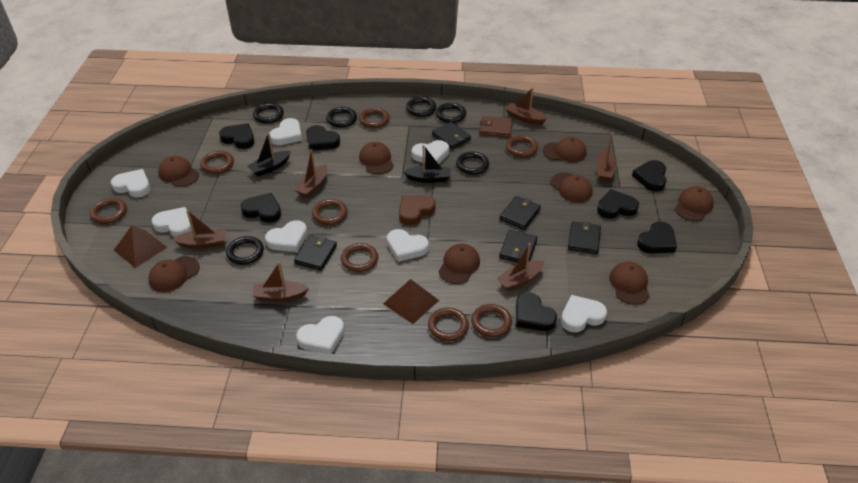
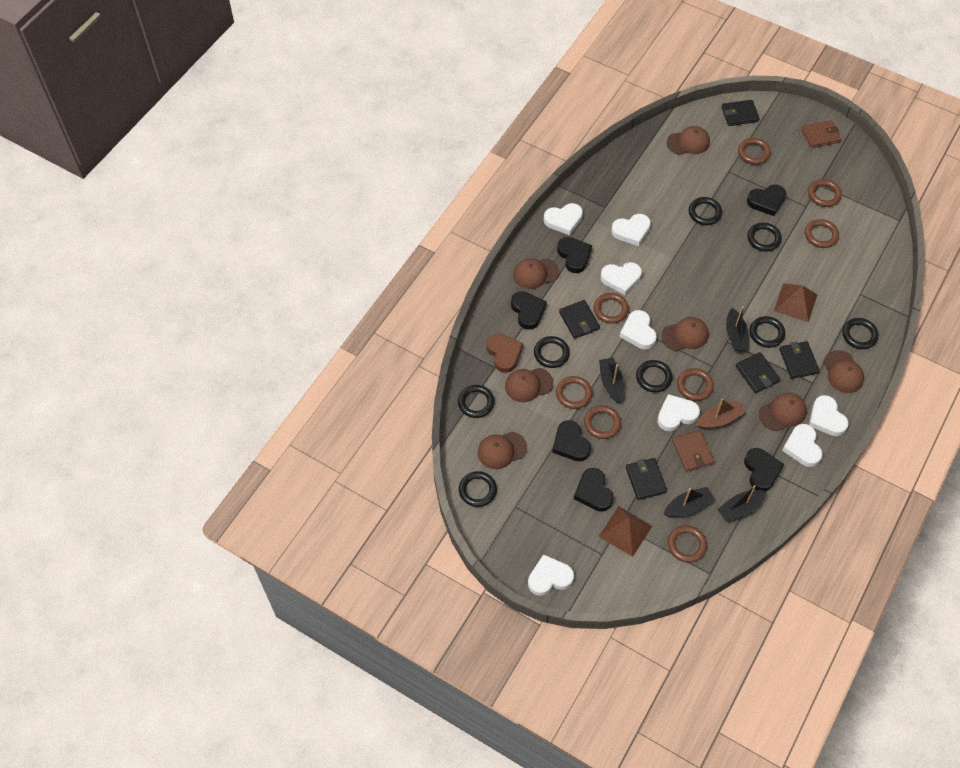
black boat: 2 -> 4
black heart: 7 -> 6
black ring: 6 -> 8
brown boat: 6 -> 1
brown cap: 8 -> 7
brown wallet: 1 -> 2

